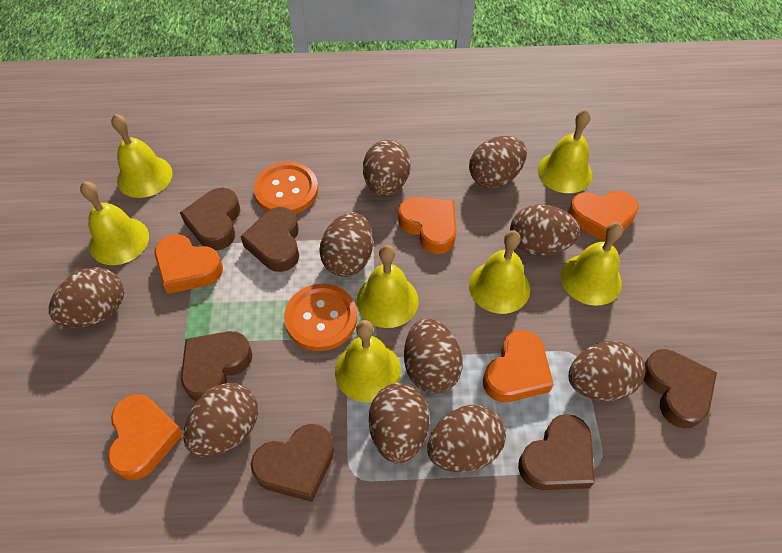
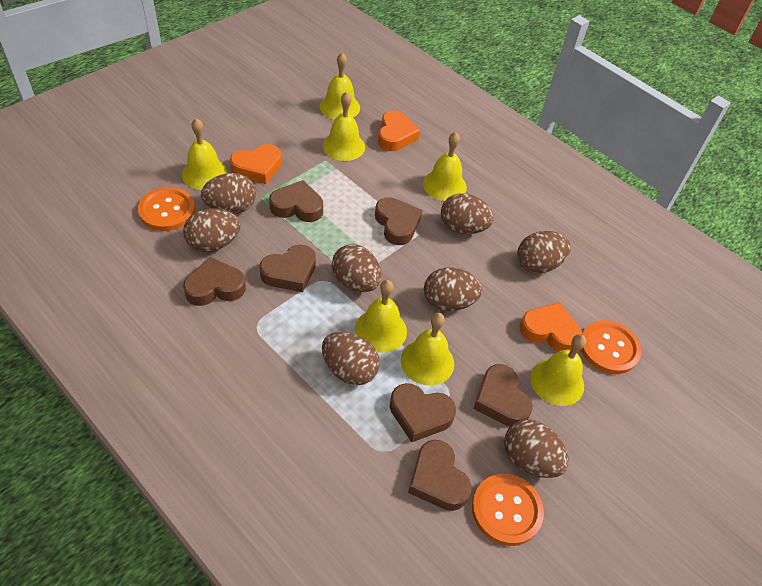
brown egg: 10 -> 8
brown heart: 6 -> 7
orange button: 2 -> 3
orange heart: 5 -> 3

